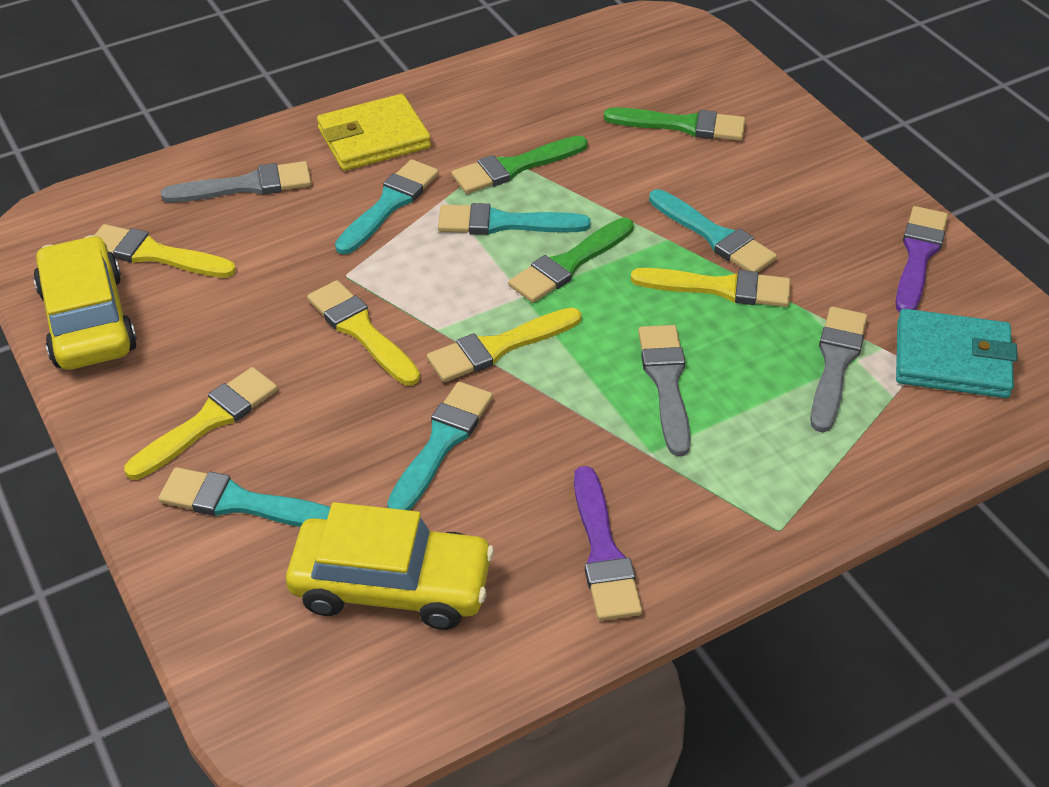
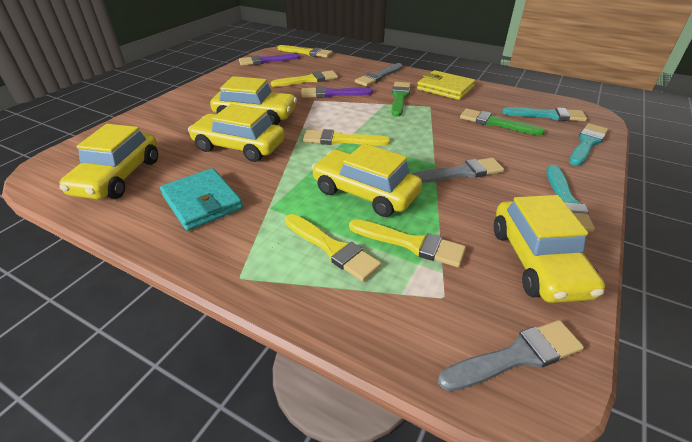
green brush: 3 -> 2
turquoise brush: 5 -> 3
yellow car: 2 -> 5

